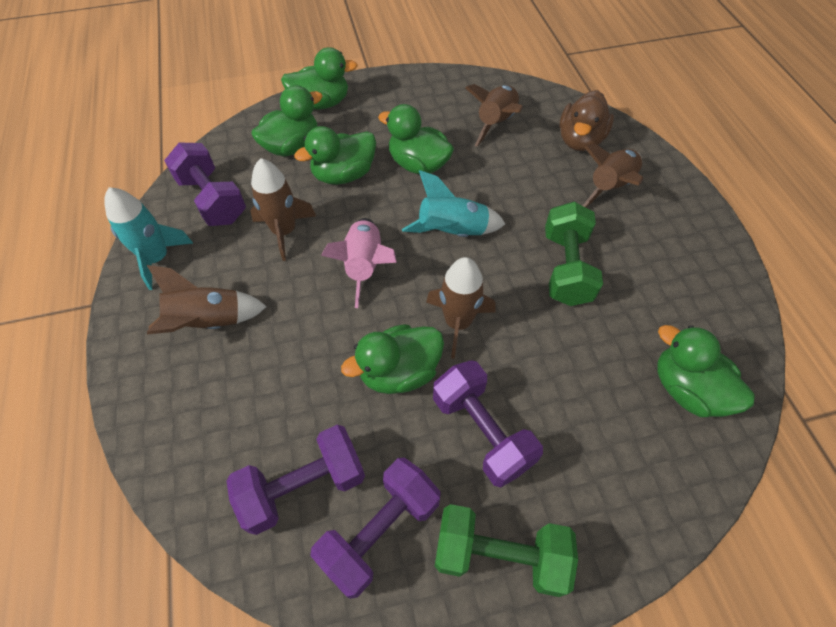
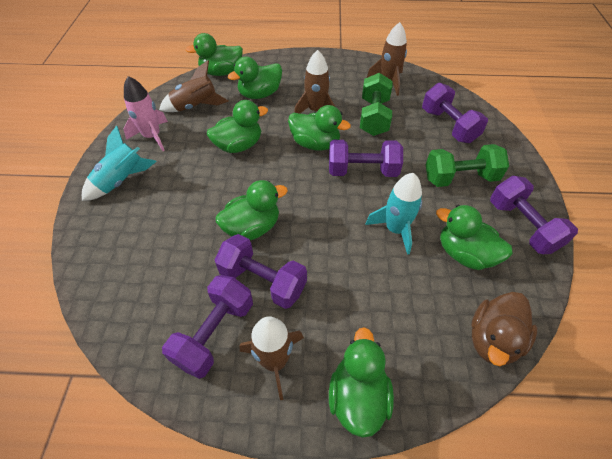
brown rocket: 5 -> 4
green duck: 6 -> 7
purple dumbbell: 4 -> 5

